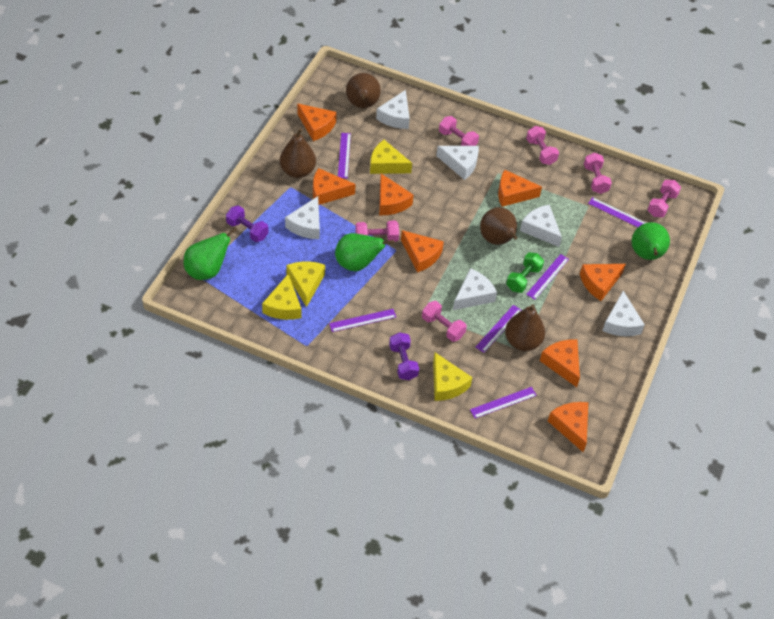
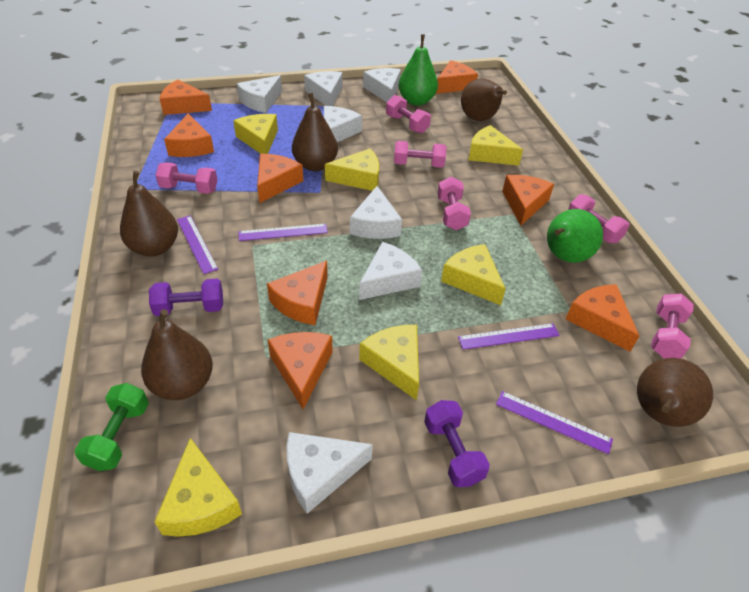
brown pear: 4 -> 5
green pear: 3 -> 2
purple ruler: 6 -> 4
white cheese: 6 -> 7
yellow cheese: 4 -> 6

